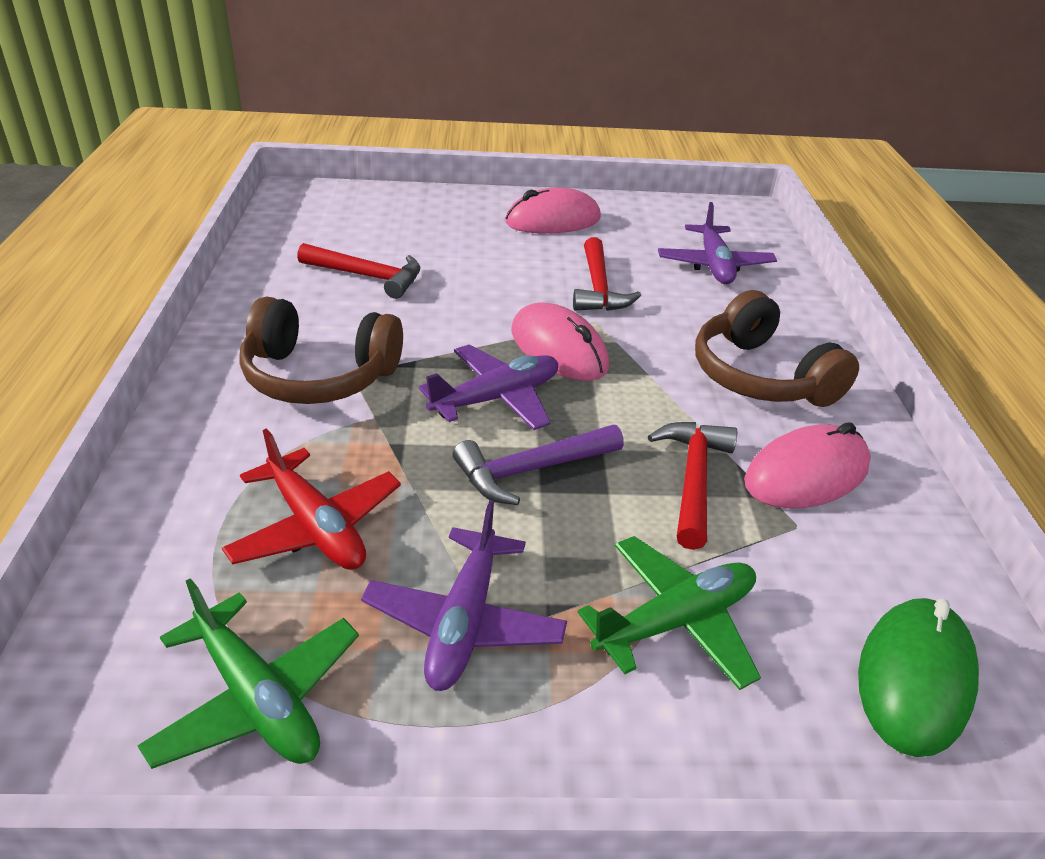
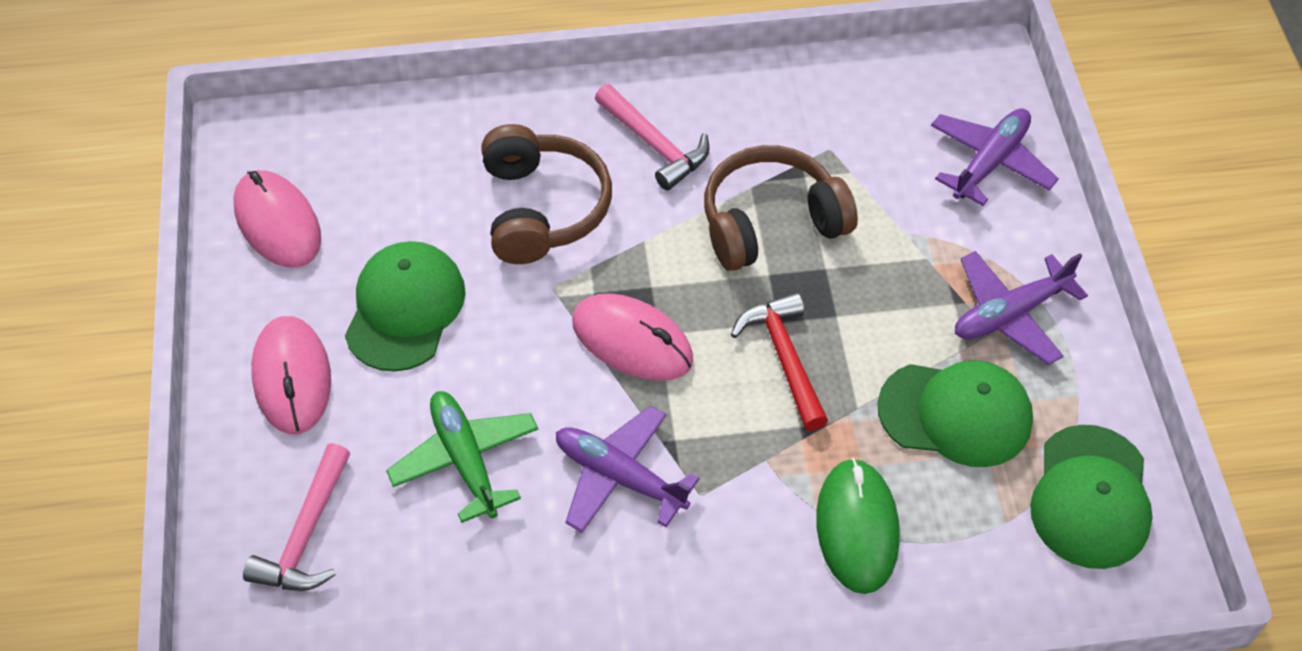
green cap: 0 -> 3
green plane: 2 -> 1
pink hammer: 0 -> 2
purple hammer: 1 -> 0
red hammer: 3 -> 1
red plane: 1 -> 0

